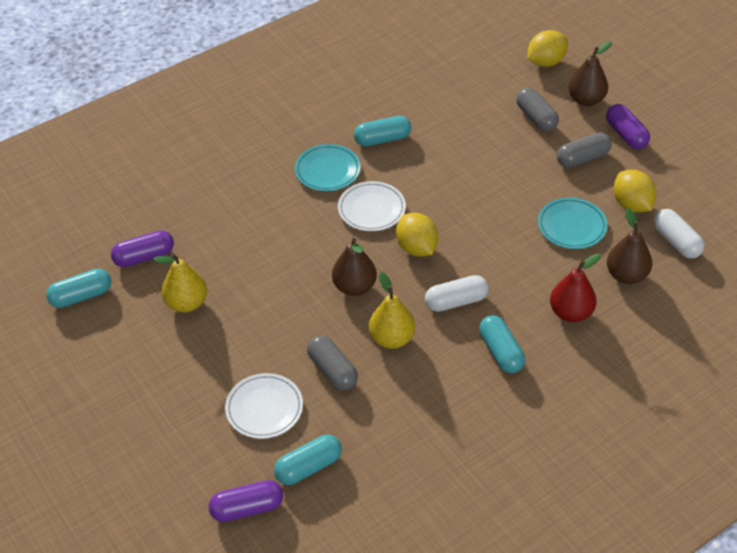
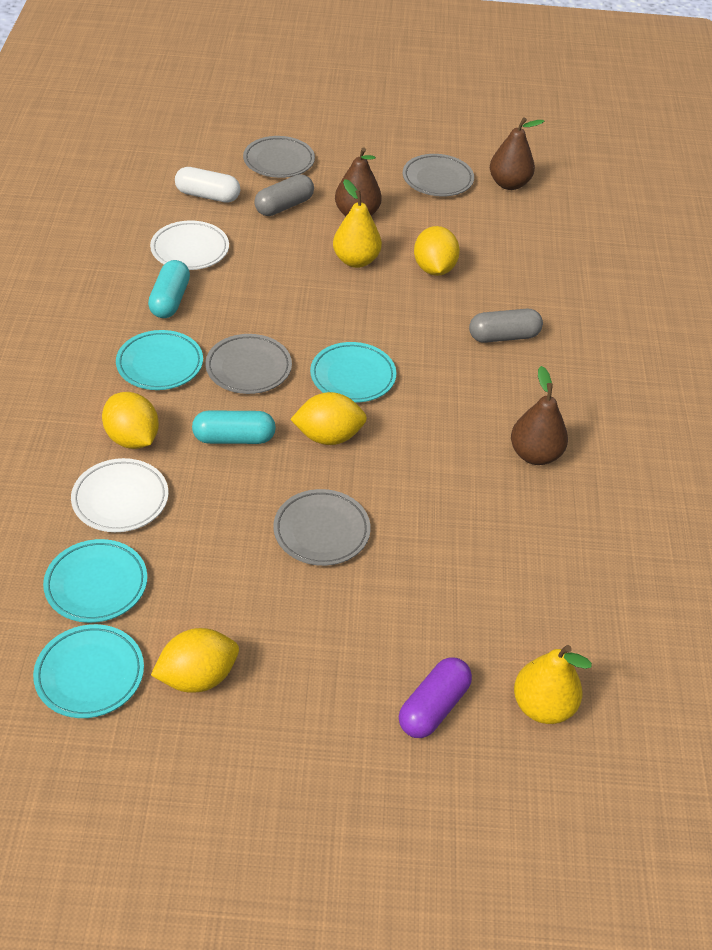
grey capsule: 3 -> 2
grey plate: 0 -> 4
purple capsule: 3 -> 1
red pear: 1 -> 0
turquoise capsule: 4 -> 2
turquoise plate: 2 -> 4
white capsule: 2 -> 1
yellow lemon: 3 -> 4

